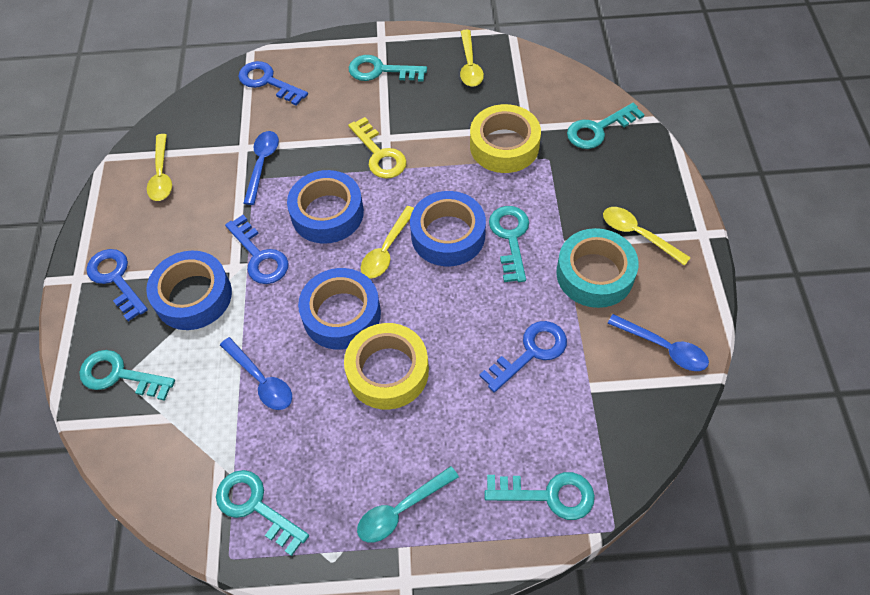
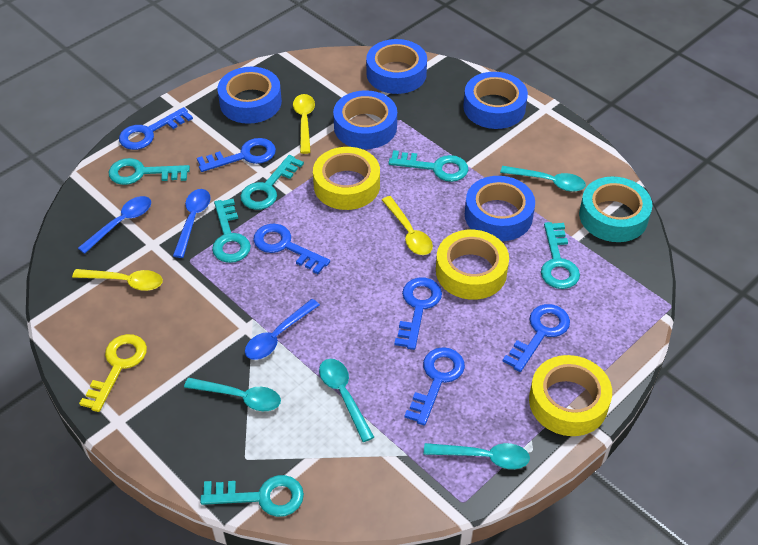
blue key: 4 -> 6
blue tape: 4 -> 5
turquoise spoon: 1 -> 4
yellow spoon: 4 -> 3
yellow tape: 2 -> 3

